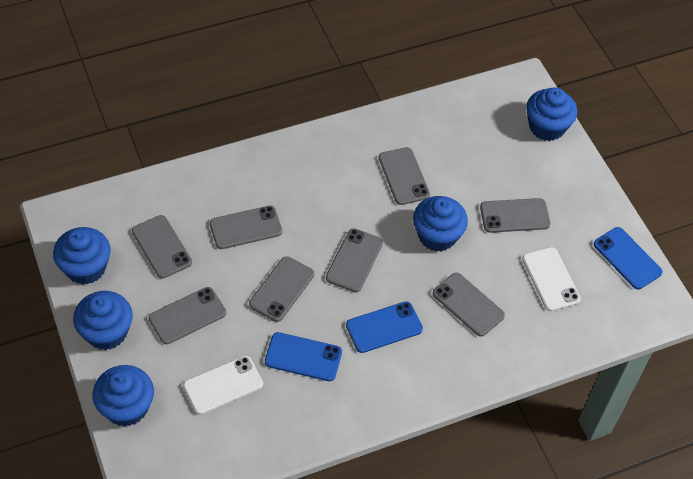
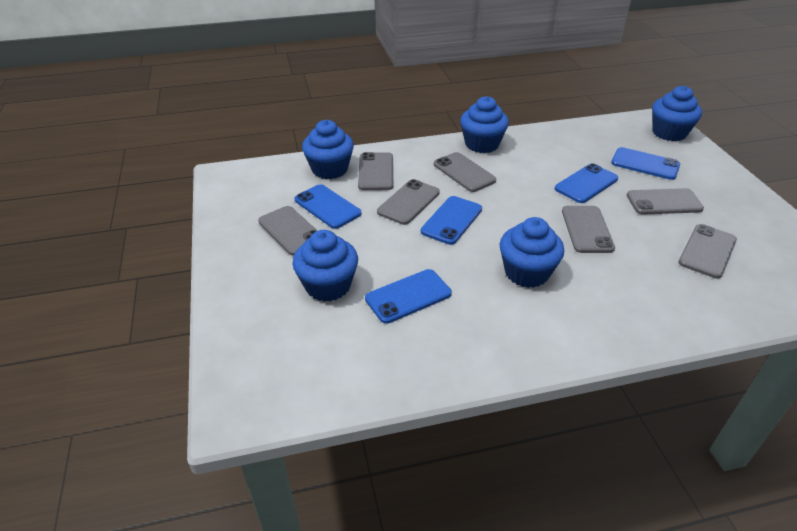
blue phone: 3 -> 5
grey phone: 8 -> 7
white phone: 2 -> 0

